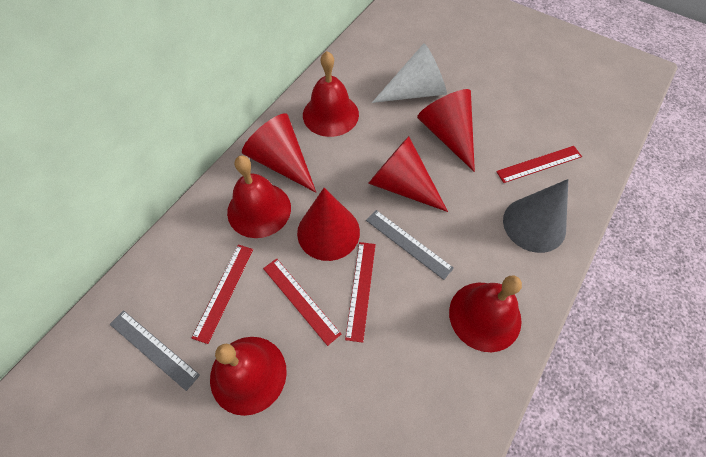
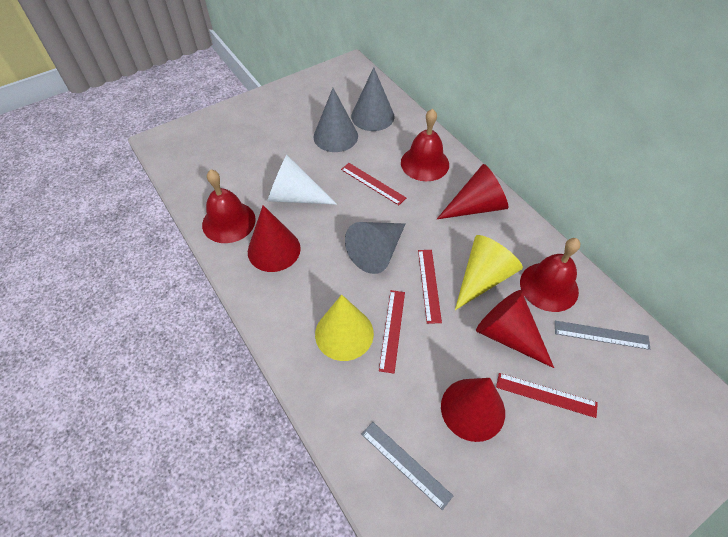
grey cone: 1 -> 3
red bell: 4 -> 3
yellow cone: 0 -> 2

